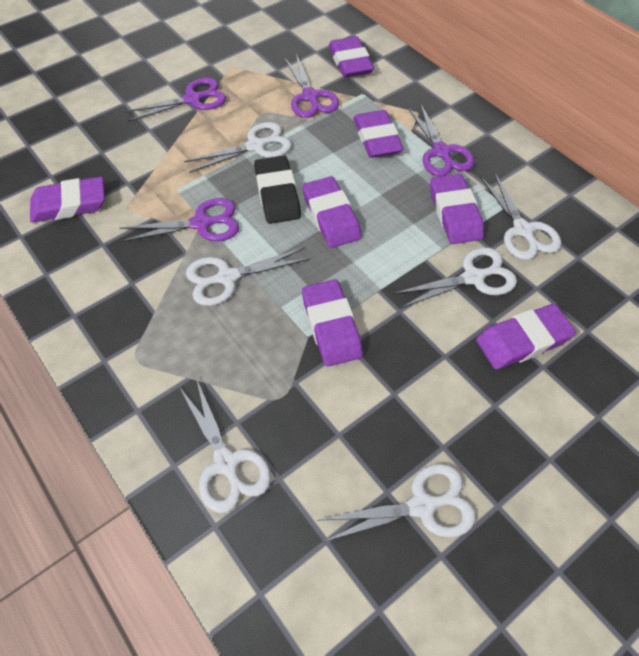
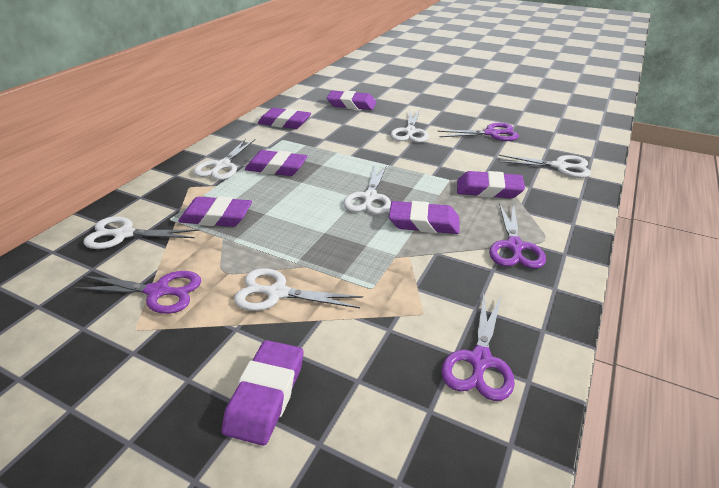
black eraser: 1 -> 0

